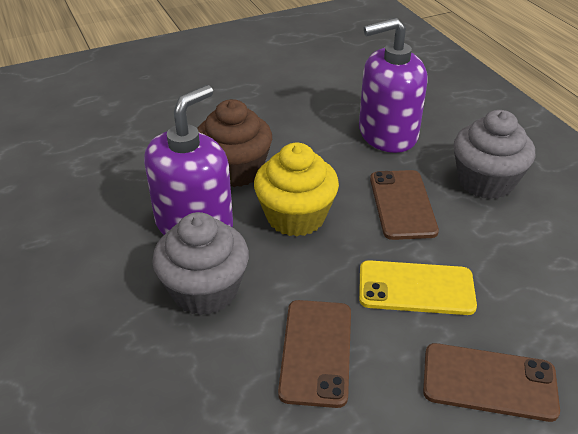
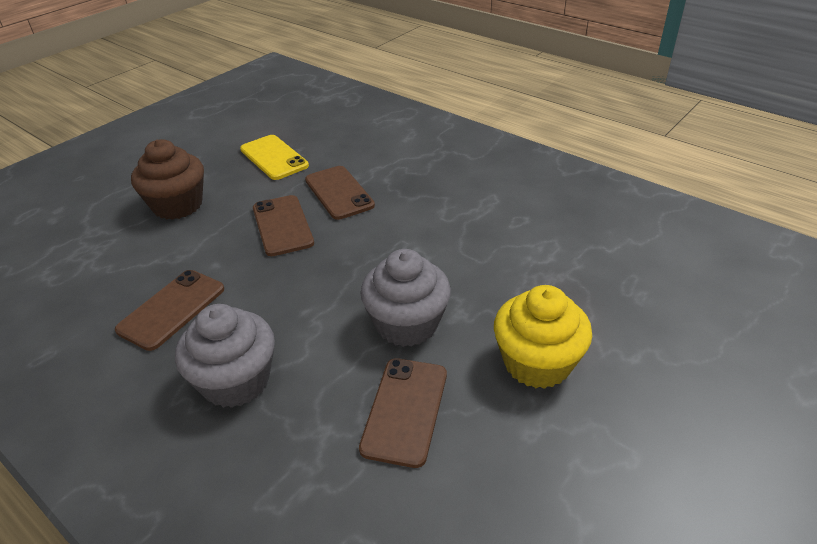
brown phone: 3 -> 4
purple soap dispenser: 2 -> 0

